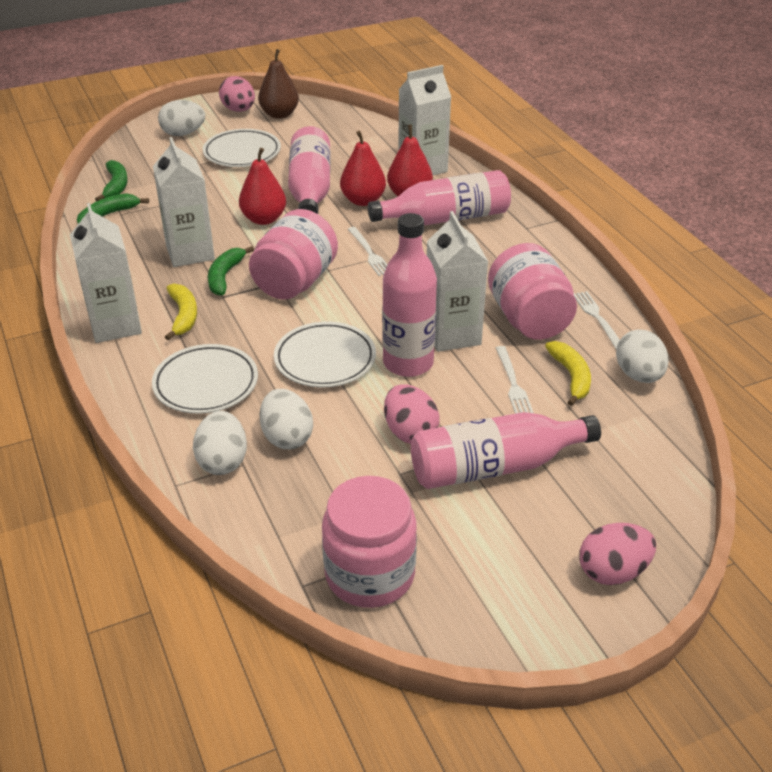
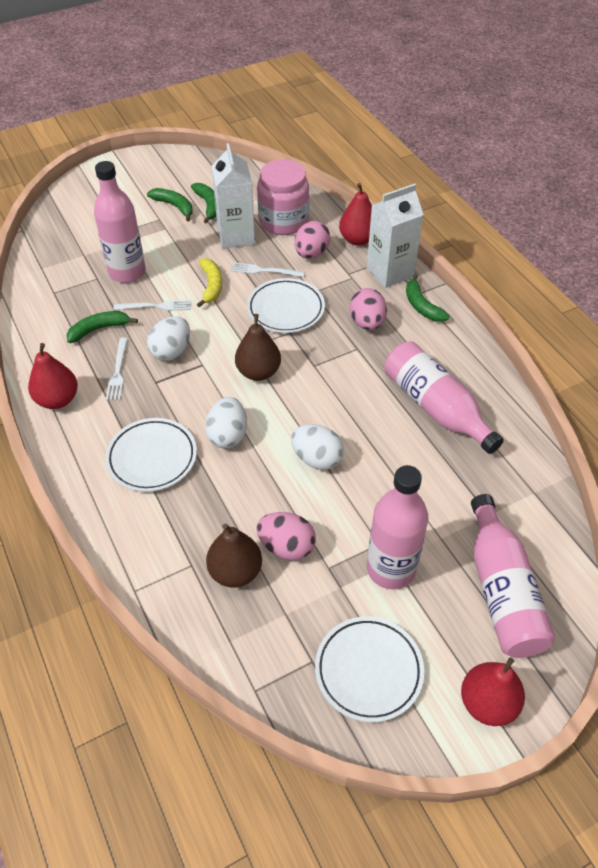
brown pear: 1 -> 2
green banana: 3 -> 4
pink jar: 3 -> 1
white carton: 4 -> 2
white egg: 4 -> 3
yellow banana: 2 -> 1

